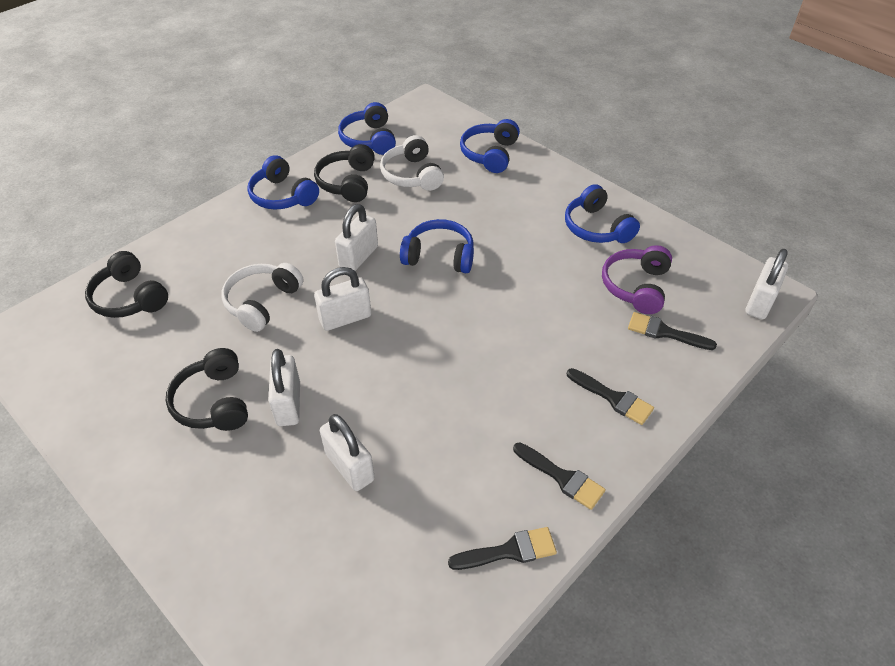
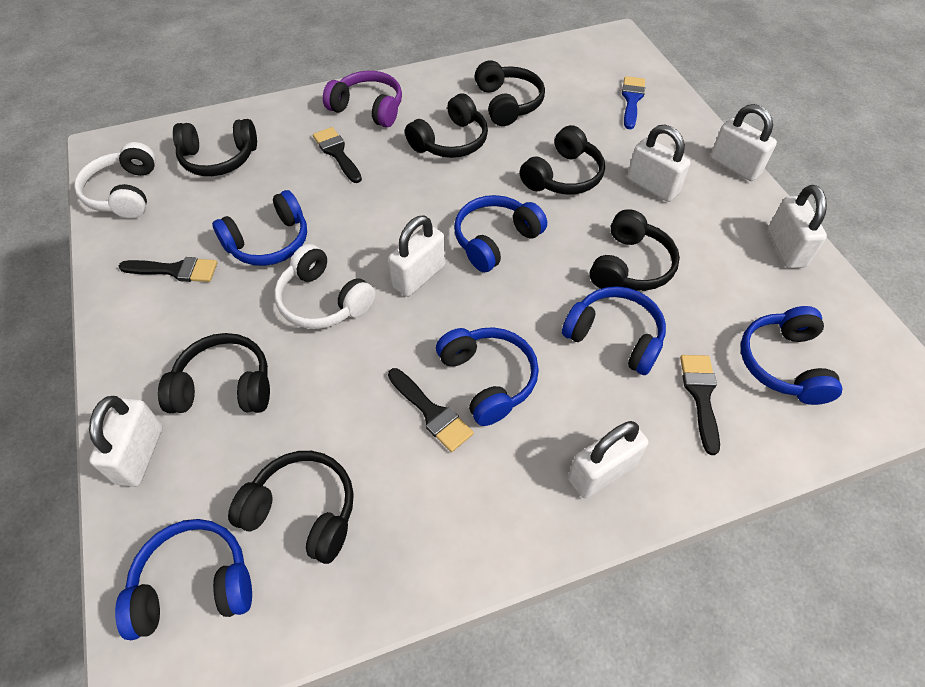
black headphones: 3 -> 7
blue brush: 0 -> 1
blue headphones: 5 -> 6
white padlock: 5 -> 6

